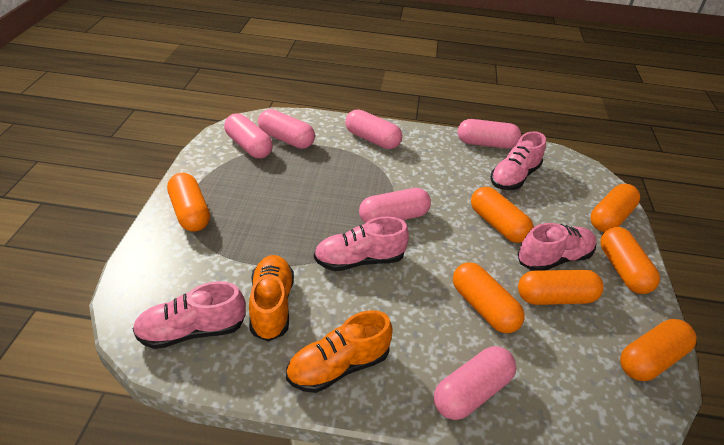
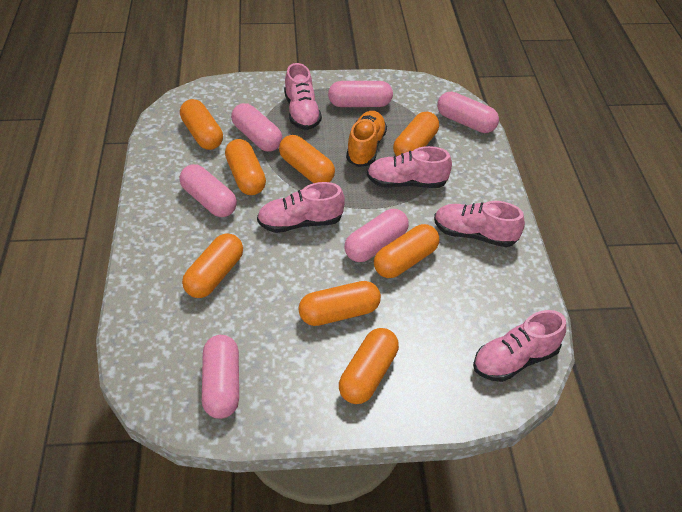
orange capsule: 7 -> 8
orange shoe: 2 -> 1
pink shoe: 4 -> 5

